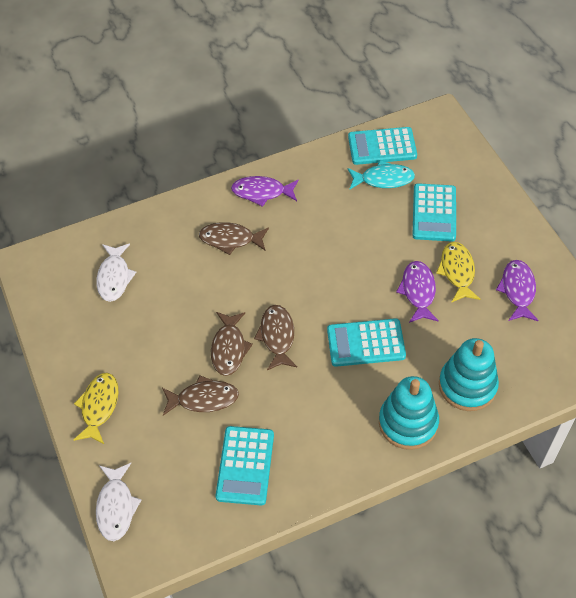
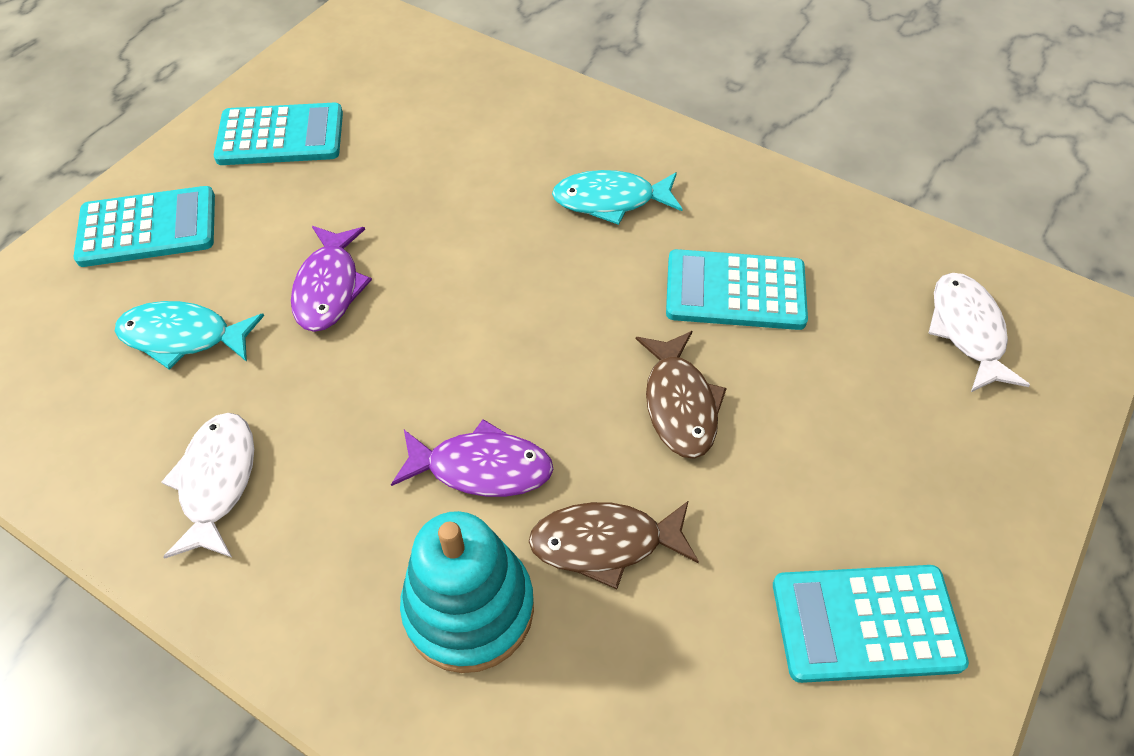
brown fish: 4 -> 2
purple fish: 3 -> 2
turquoise fish: 1 -> 2
turquoise stacking toy: 2 -> 1
yellow fish: 2 -> 0

